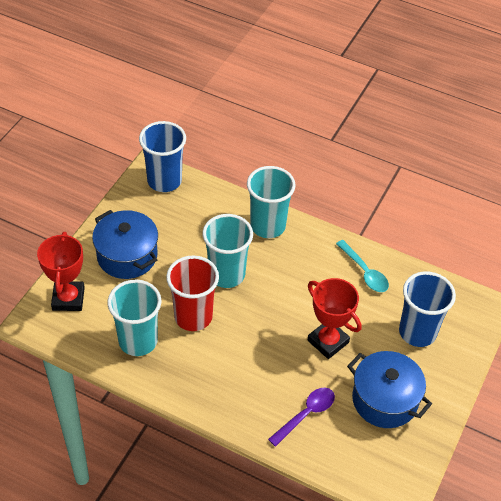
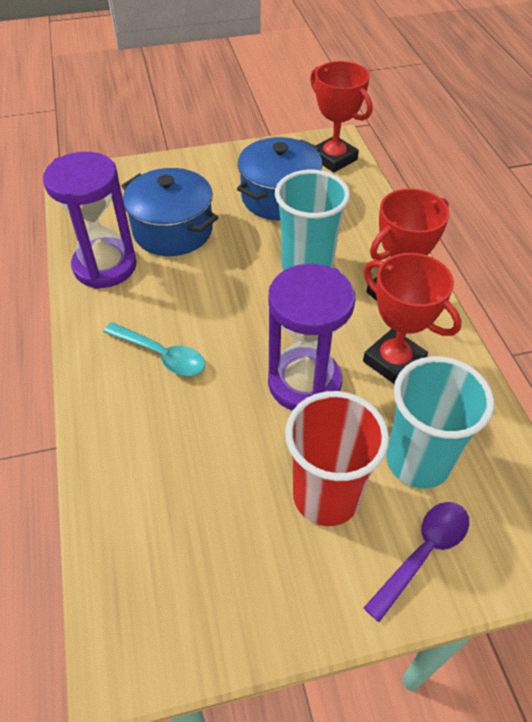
blue cup: 2 -> 0
purple hourglass: 0 -> 2
red trophy: 2 -> 3
turquoise cup: 3 -> 2

